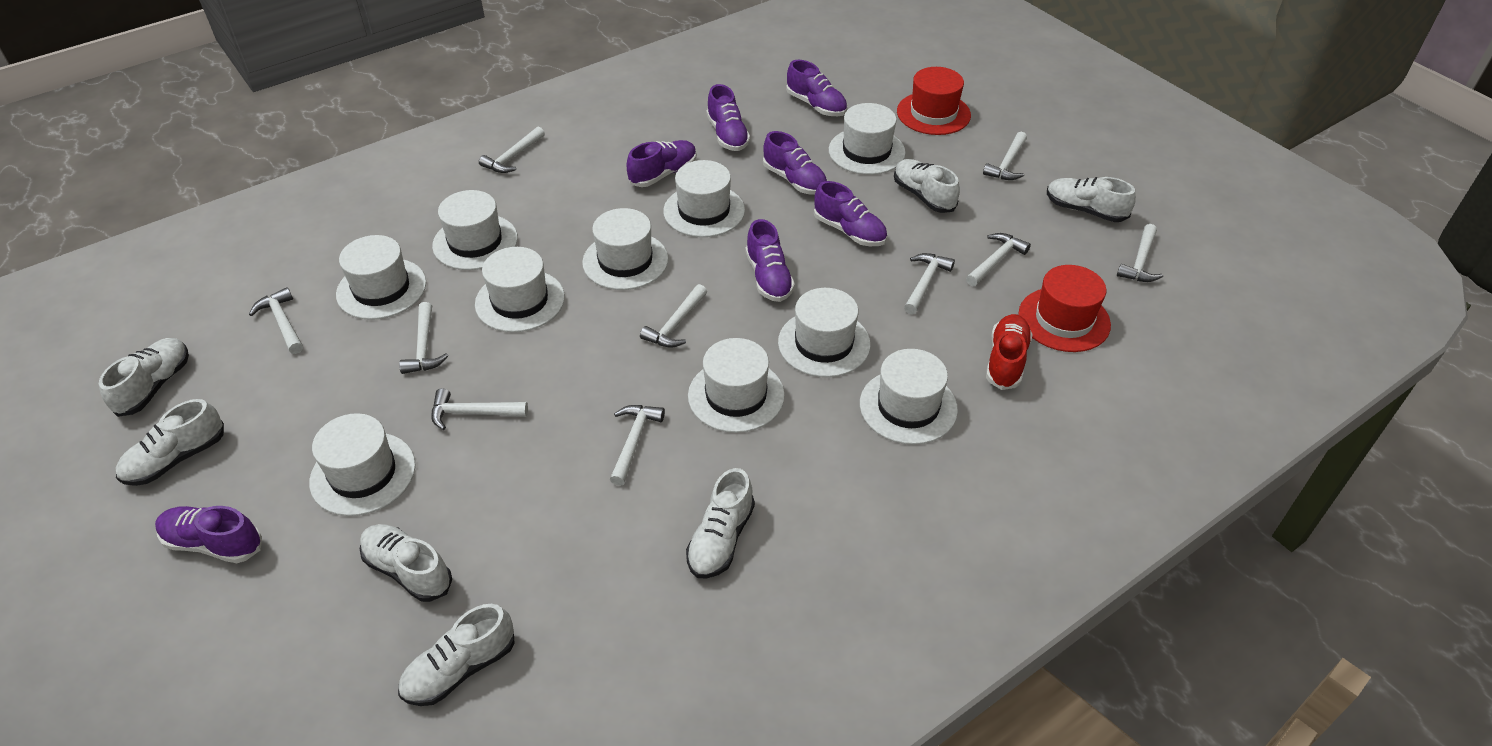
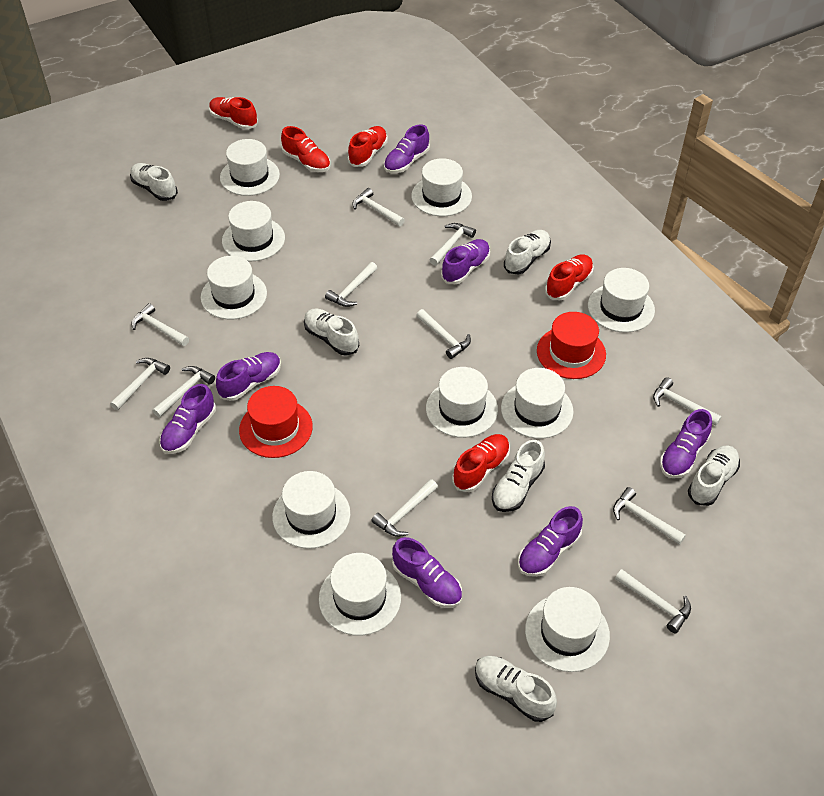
red shoe: 1 -> 5
white hammer: 10 -> 11
white shoe: 7 -> 6

